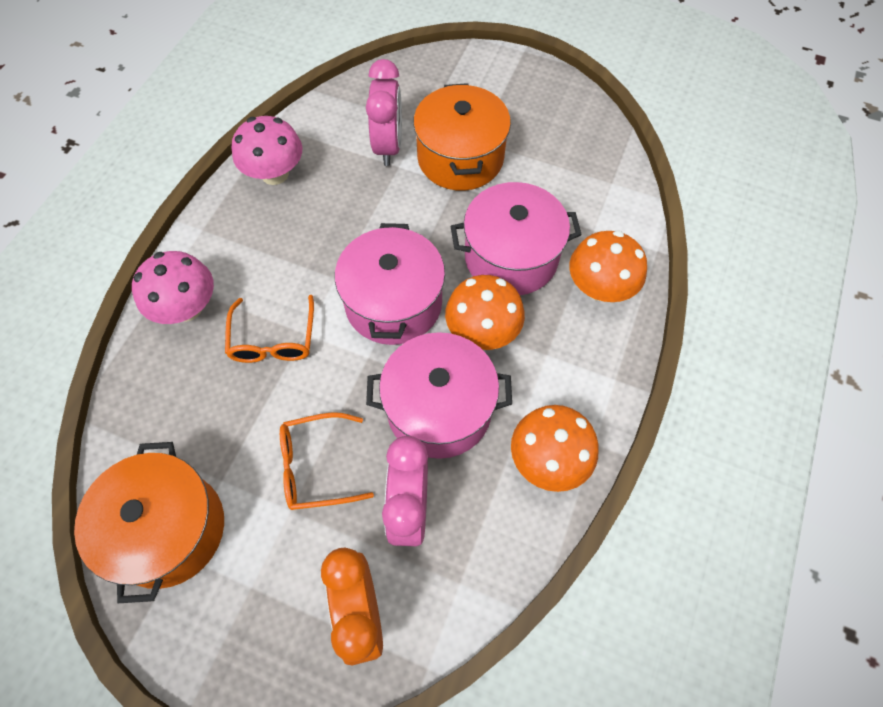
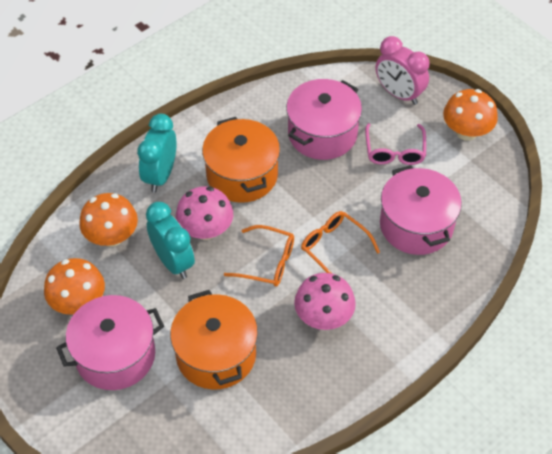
orange clock: 1 -> 0
pink clock: 2 -> 1
pink glasses: 0 -> 1
turquoise clock: 0 -> 2

